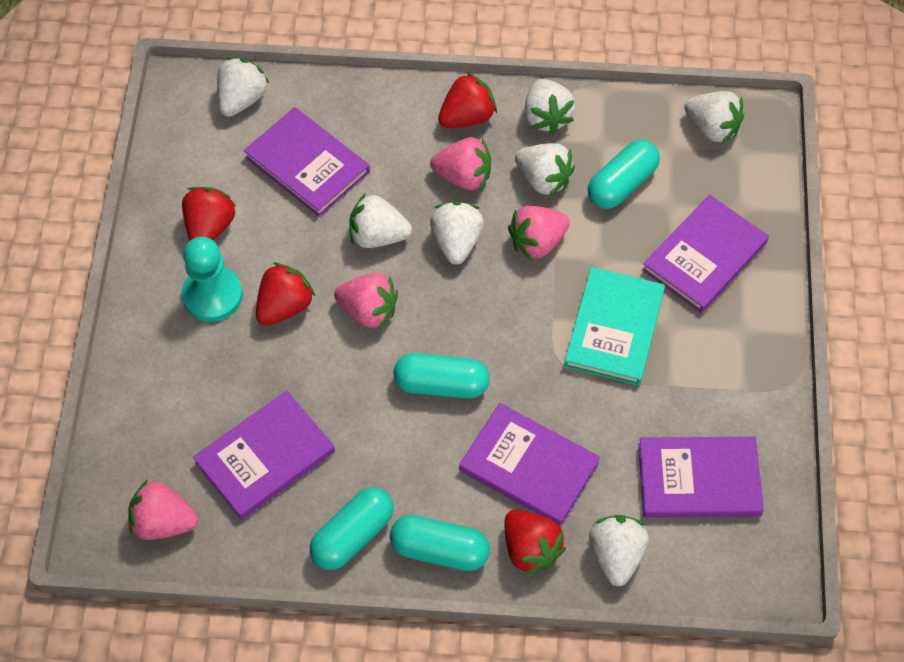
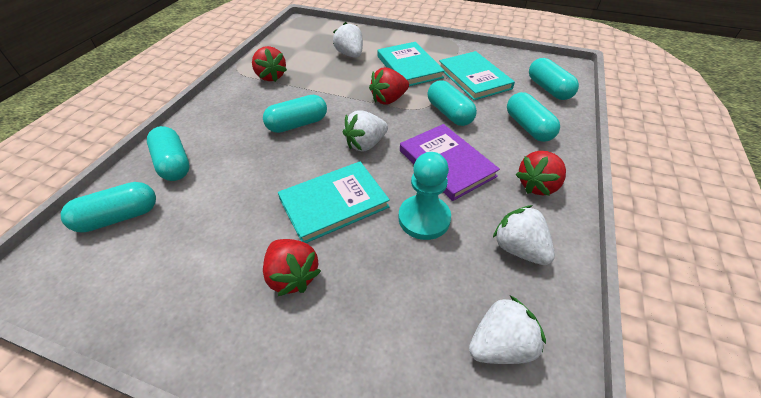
pink strawberry: 4 -> 0
purple book: 5 -> 1
turquoise book: 1 -> 3
turquoise capsule: 4 -> 6
white strawberry: 7 -> 4

